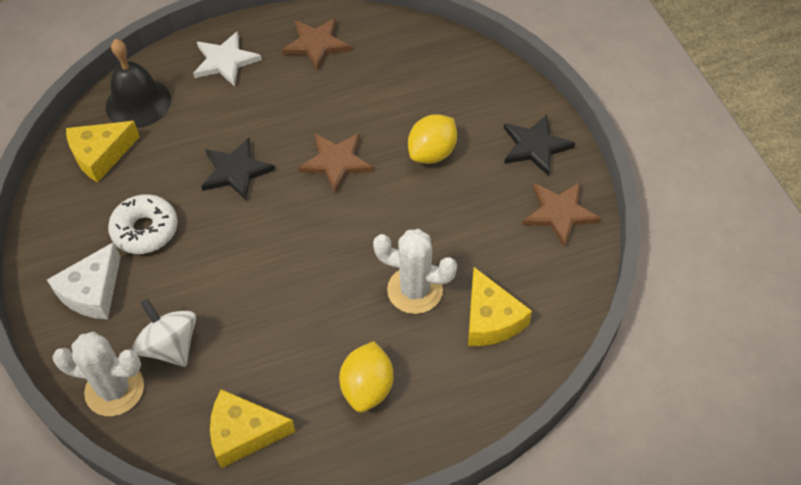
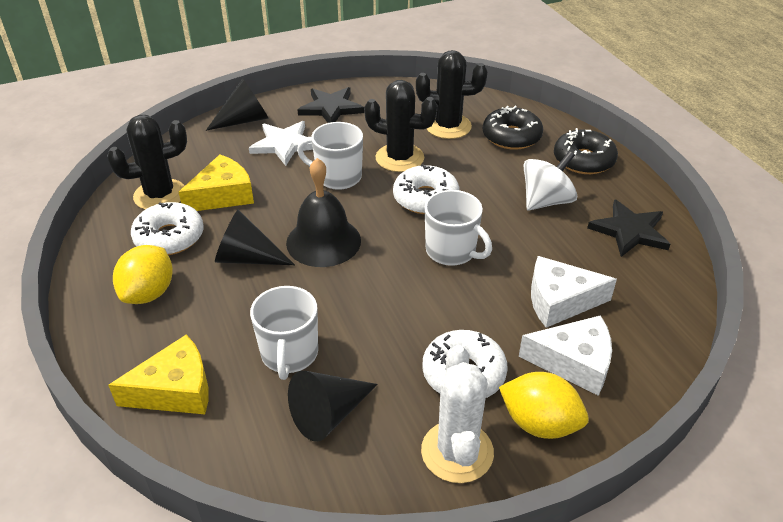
black cactus: 0 -> 3
black cone: 0 -> 3
black donut: 0 -> 2
brown star: 3 -> 0
white cactus: 2 -> 1
white cheese: 1 -> 2
white donut: 1 -> 3
white mug: 0 -> 3
yellow cheese: 3 -> 2

